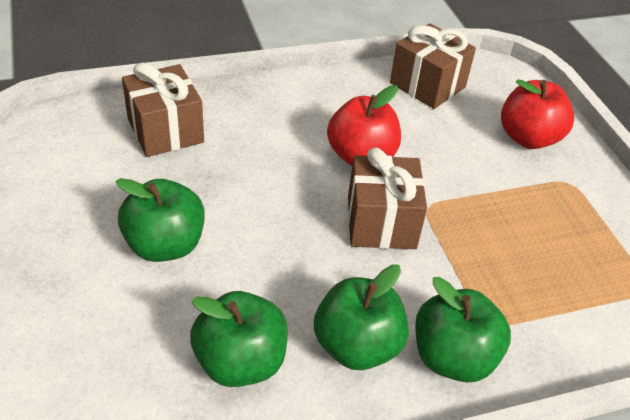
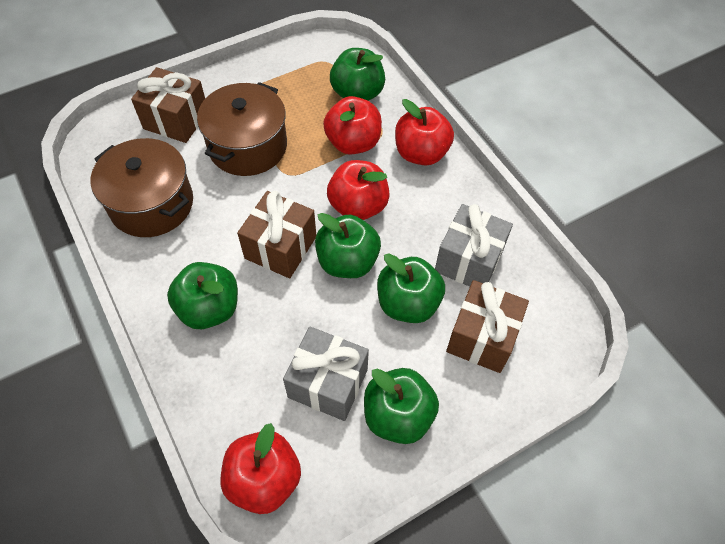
brown pot: 0 -> 2
green apple: 4 -> 5
grey gift: 0 -> 2
red apple: 2 -> 4

